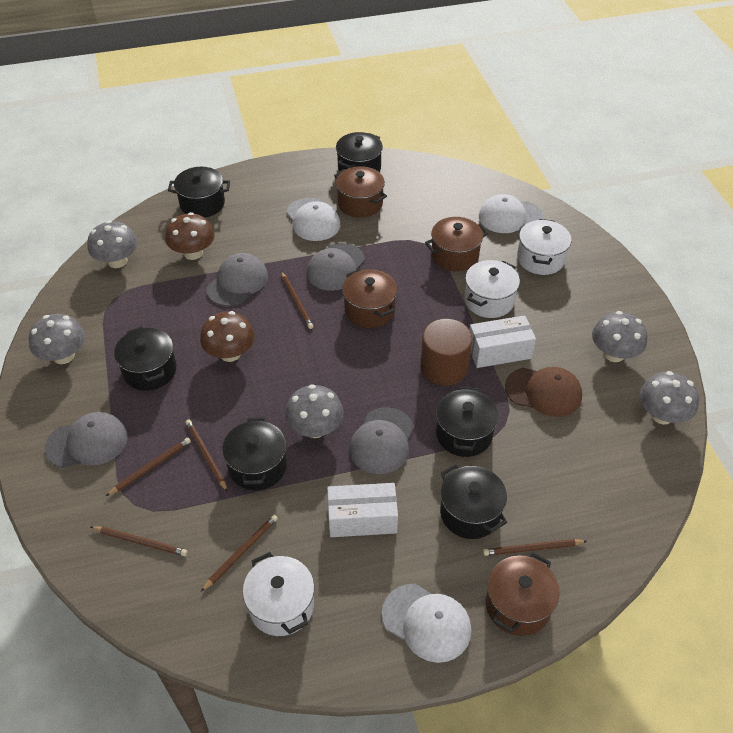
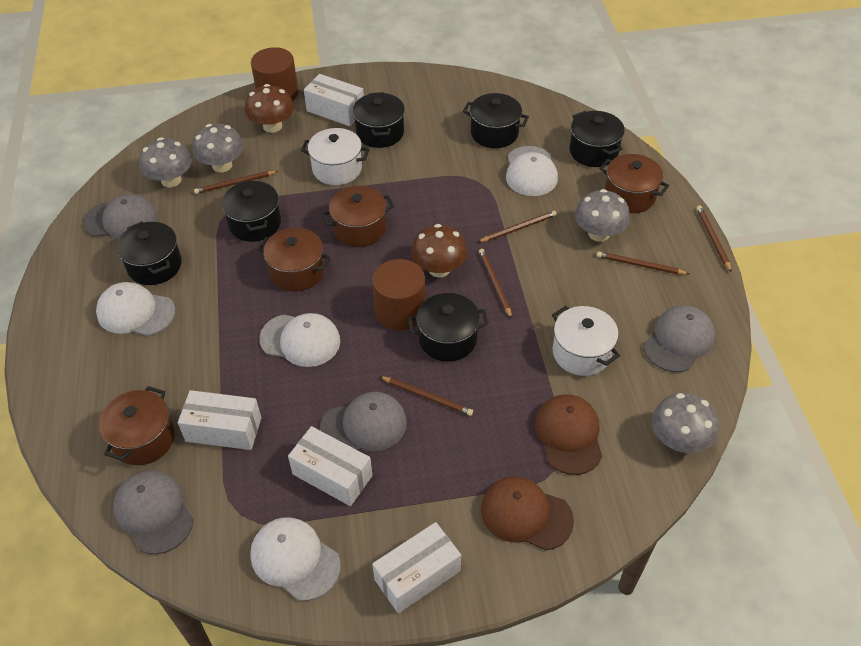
brown cap: 1 -> 2
brown cylinder: 1 -> 2
grey mushroom: 5 -> 4
white box: 2 -> 4
white cap: 3 -> 4
white pot: 3 -> 2

